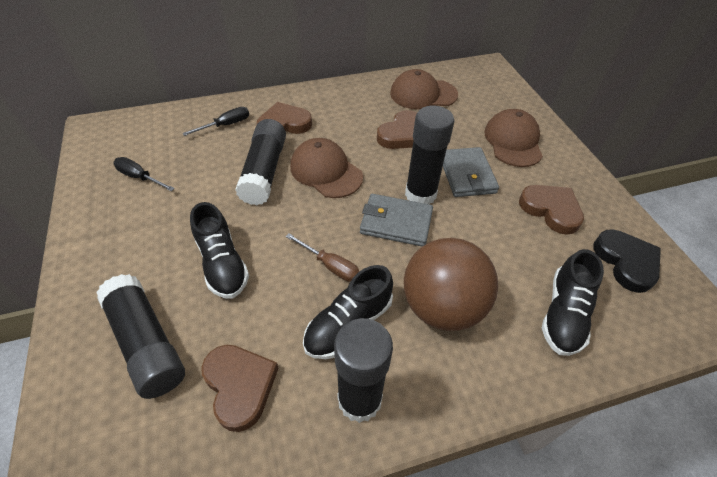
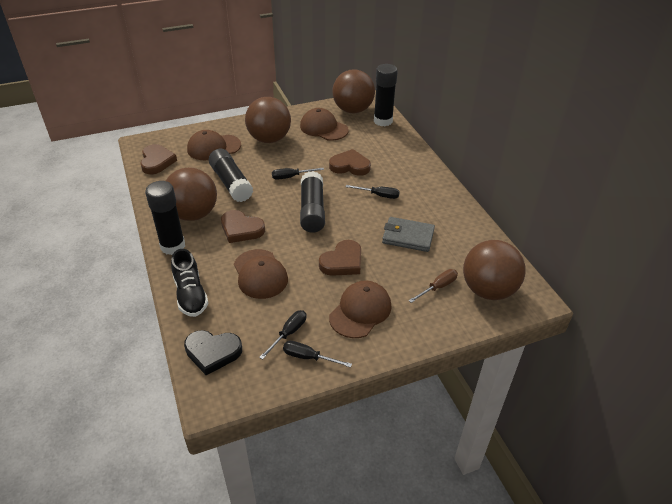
black screwdriver: 2 -> 4
black shoe: 3 -> 1
brown ball: 1 -> 4
brown cap: 3 -> 4
grey wallet: 2 -> 1

